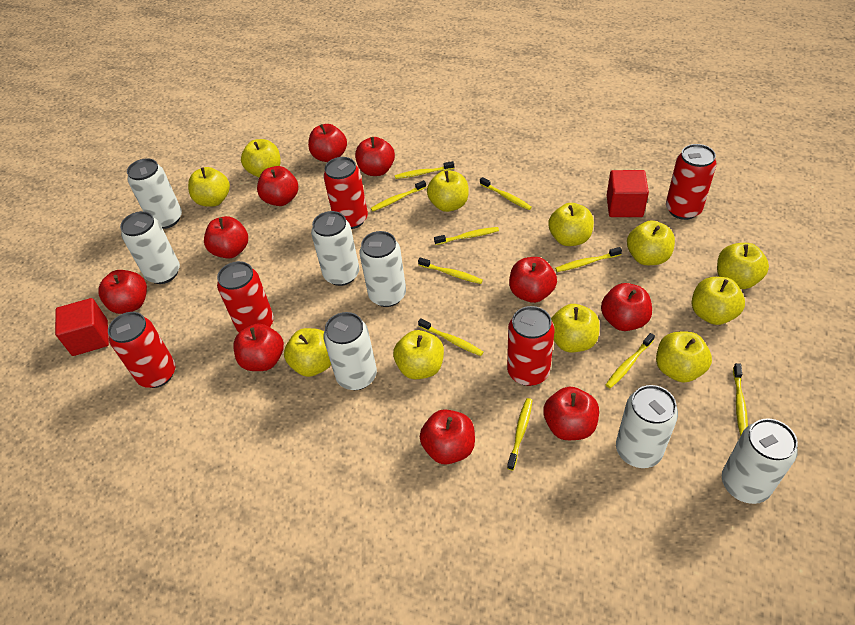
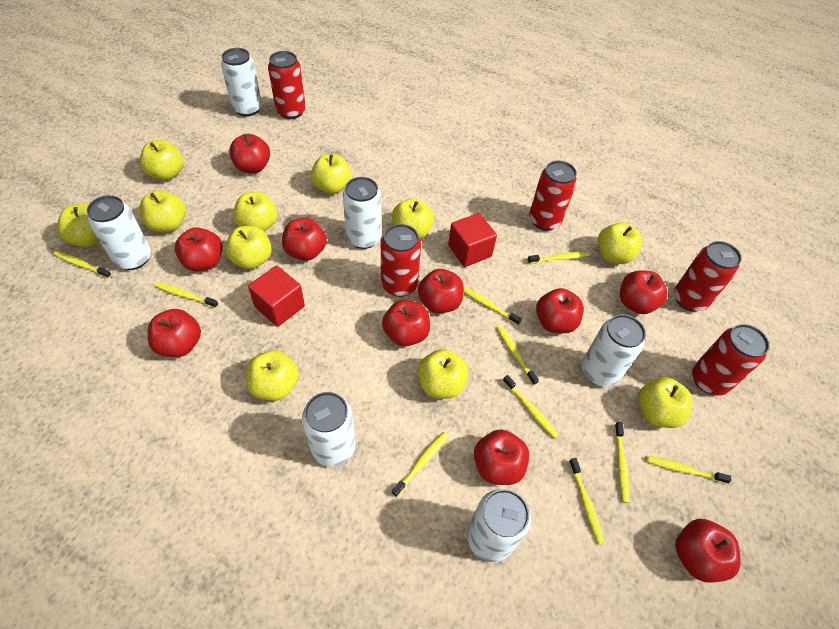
white can: 7 -> 6

